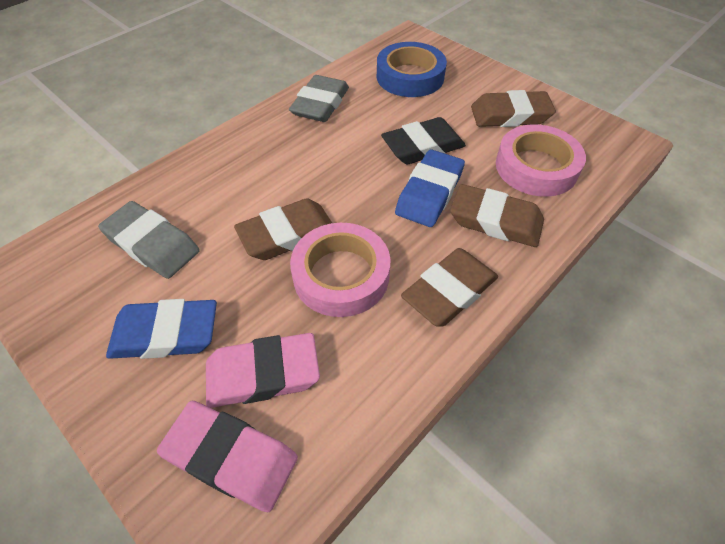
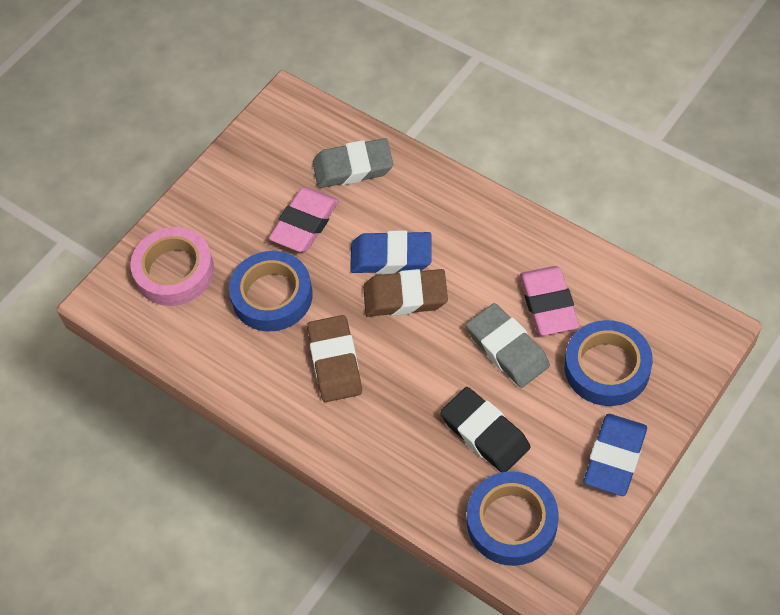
blue tape: 1 -> 3
brown eraser: 4 -> 2
pink tape: 2 -> 1

